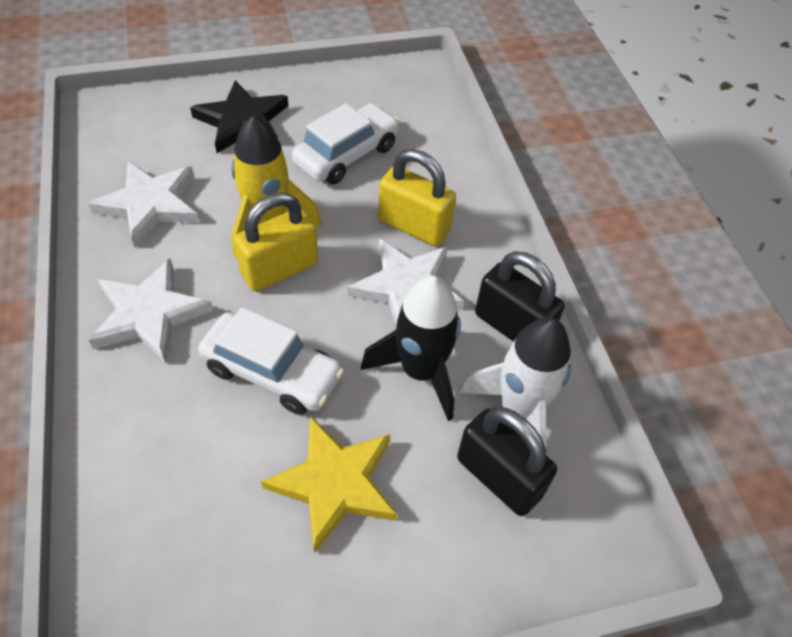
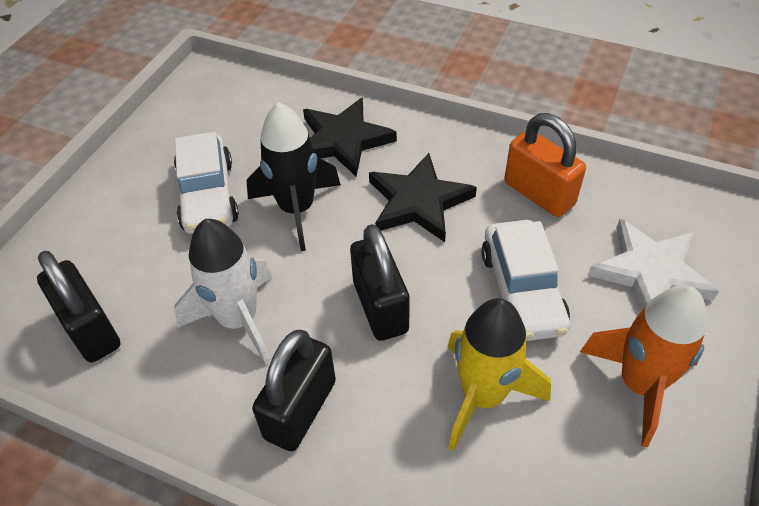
black padlock: 2 -> 3
black star: 1 -> 2
orange padlock: 0 -> 1
orange rocket: 0 -> 1
white star: 3 -> 1
yellow padlock: 2 -> 0
yellow star: 1 -> 0

